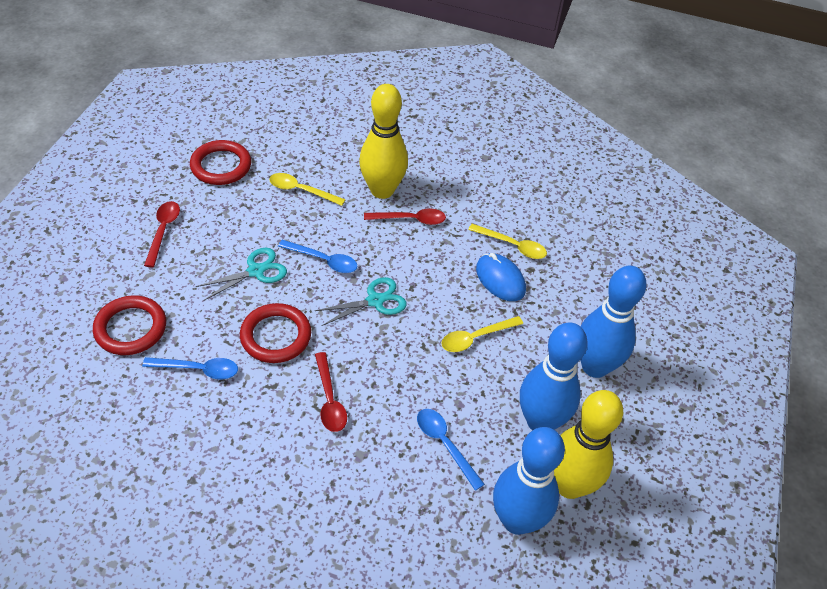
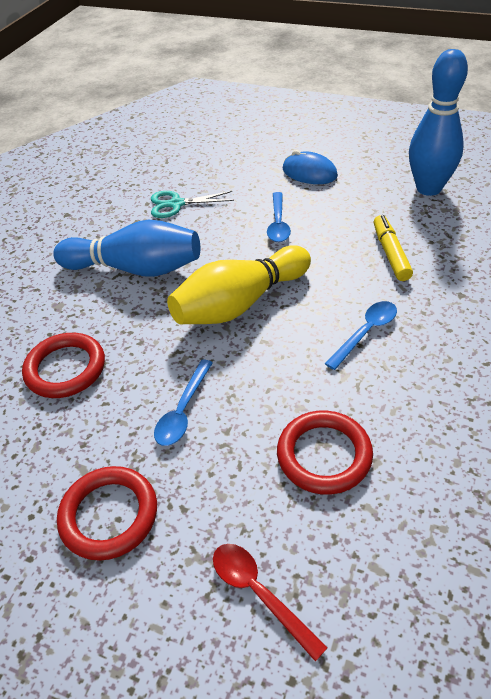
blue bowling pin: 3 -> 2
red spoon: 3 -> 1
turquoise scissors: 2 -> 1
yellow bowling pin: 2 -> 1
yellow marker: 0 -> 1
yellow spoon: 3 -> 0

